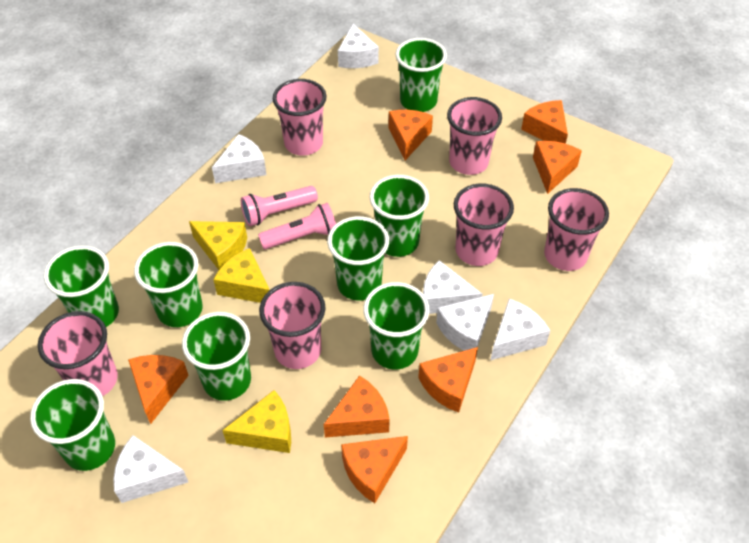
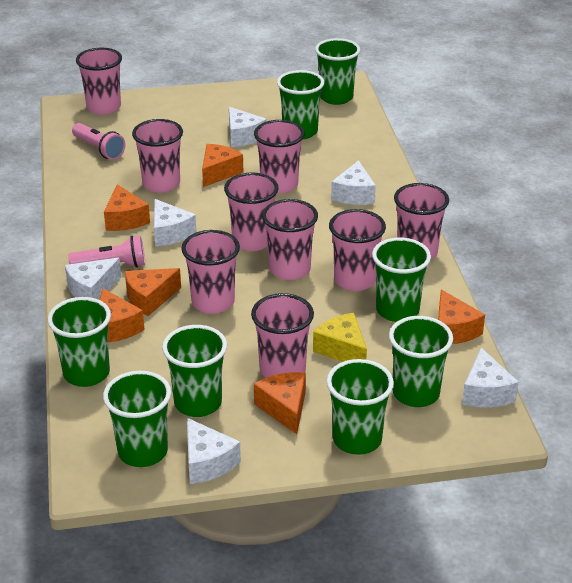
orange cheese: 7 -> 6
pink cup: 6 -> 9
yellow cheese: 3 -> 1

